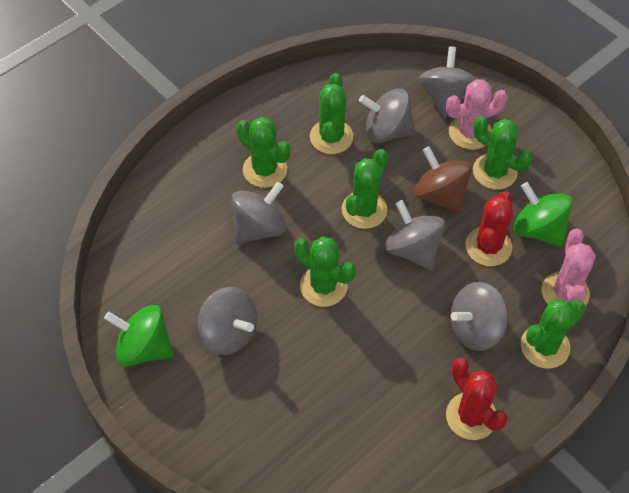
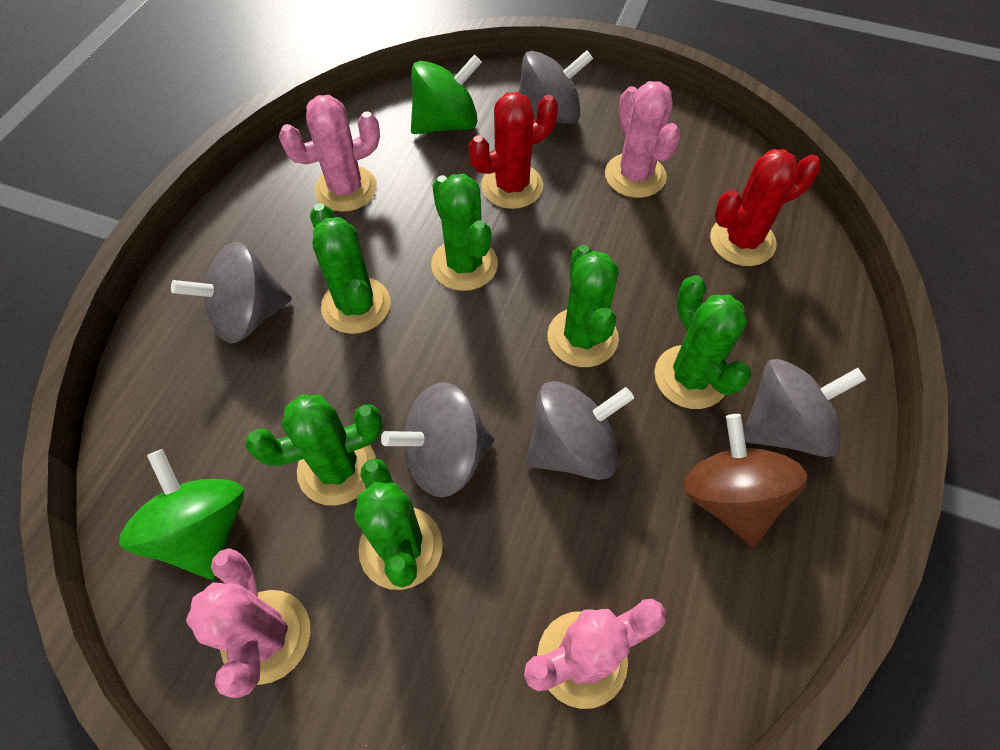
grey spinning top: 6 -> 5
pink cactus: 2 -> 4

